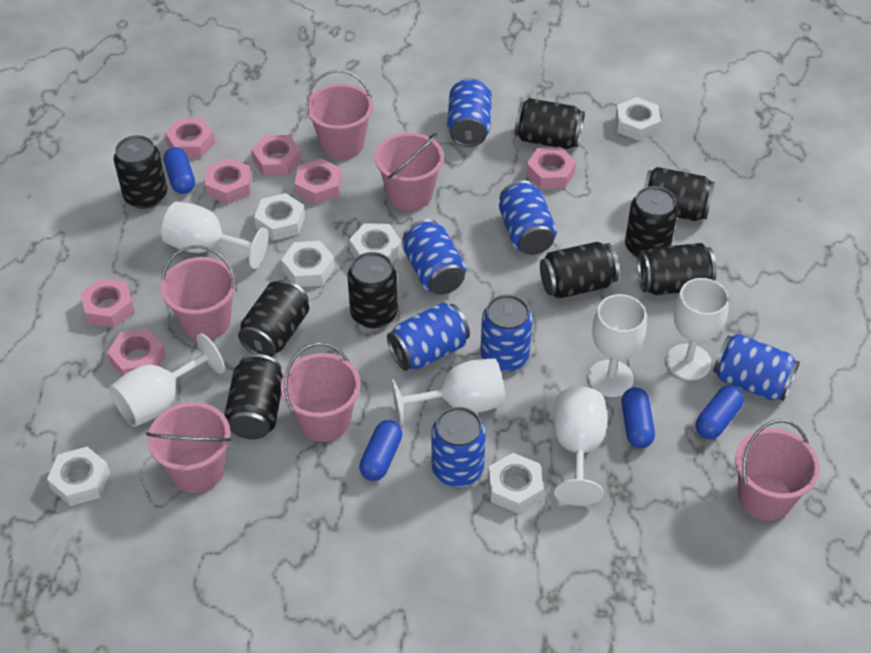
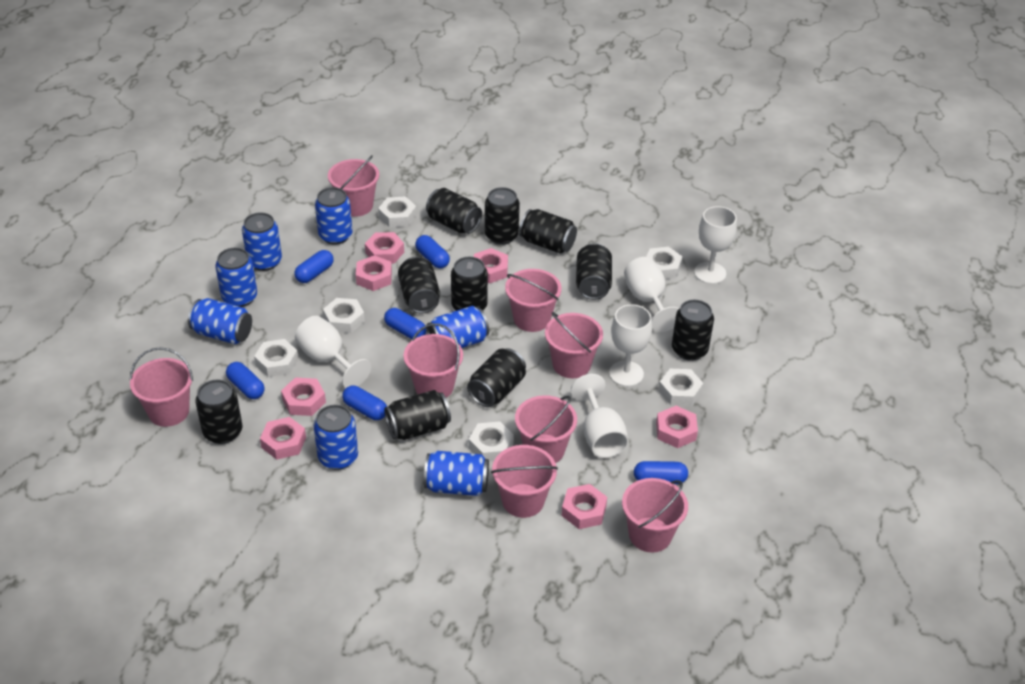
black can: 9 -> 10
blue capsule: 4 -> 6
pink bucket: 6 -> 8
white goblet: 6 -> 5

